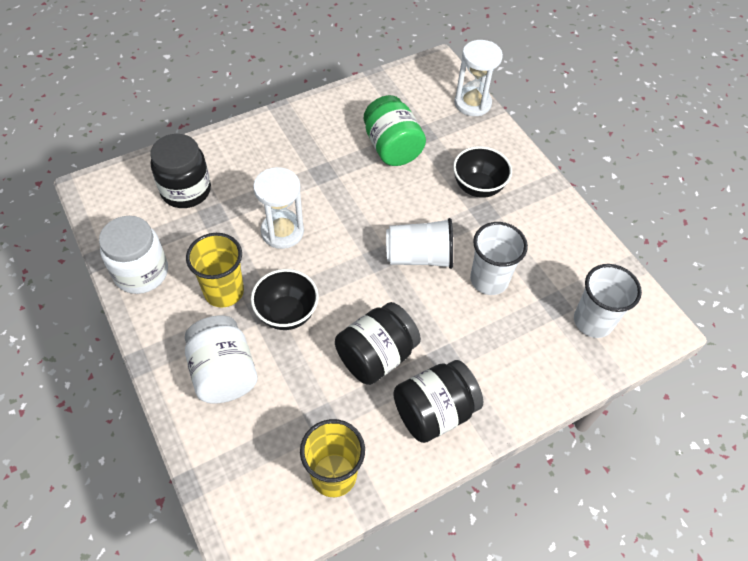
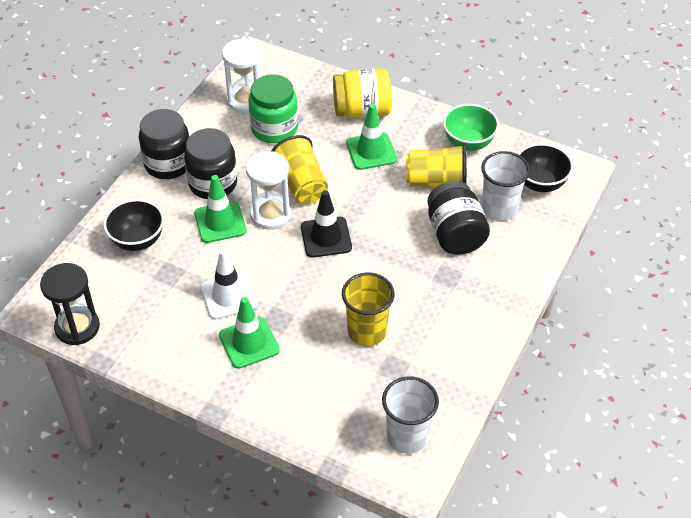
black hourglass: 0 -> 1
black traffic cone: 0 -> 1
green bowl: 0 -> 1
green traffic cone: 0 -> 3
white cup: 3 -> 2
white jar: 2 -> 0
white traffic cone: 0 -> 1
yellow cup: 2 -> 3
yellow jar: 0 -> 1

